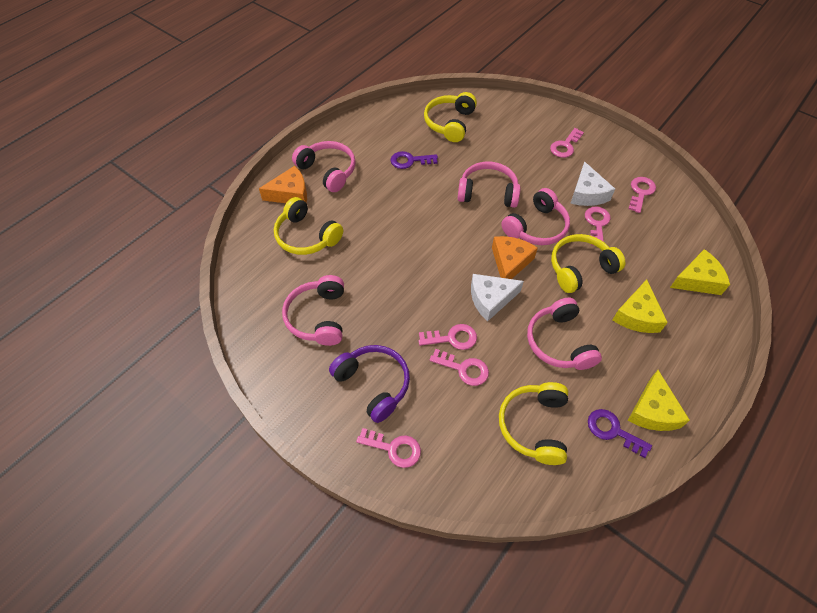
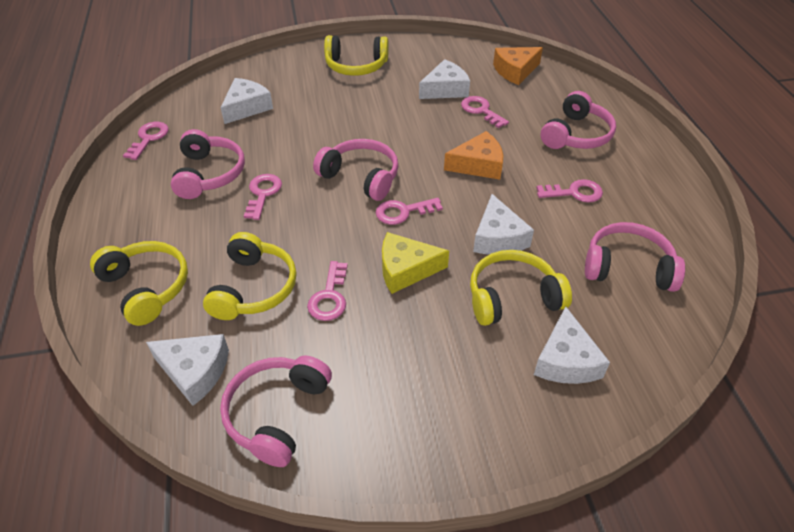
purple headphones: 1 -> 0
purple key: 2 -> 0
white cheese: 2 -> 5
yellow cheese: 3 -> 1

